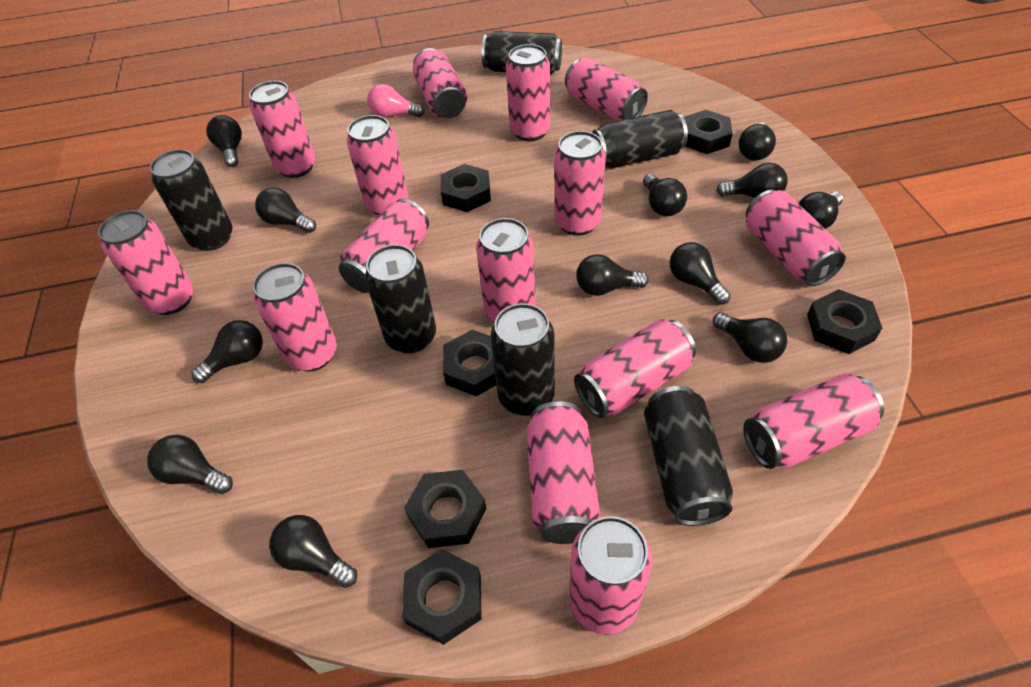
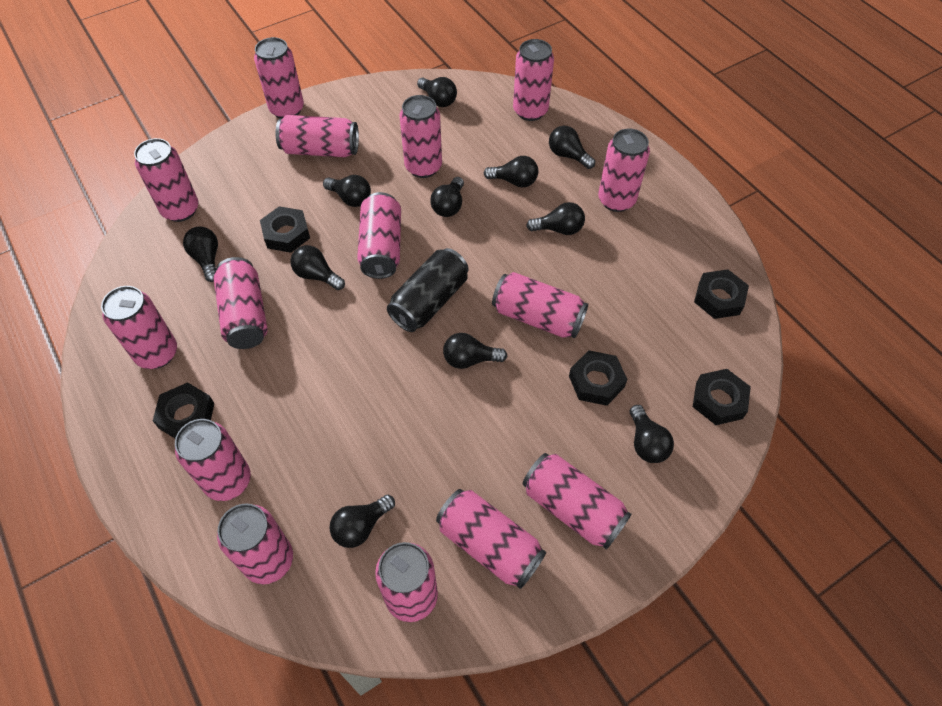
black can: 6 -> 1
black light bulb: 12 -> 11
black nut: 6 -> 5
pink light bulb: 1 -> 0

